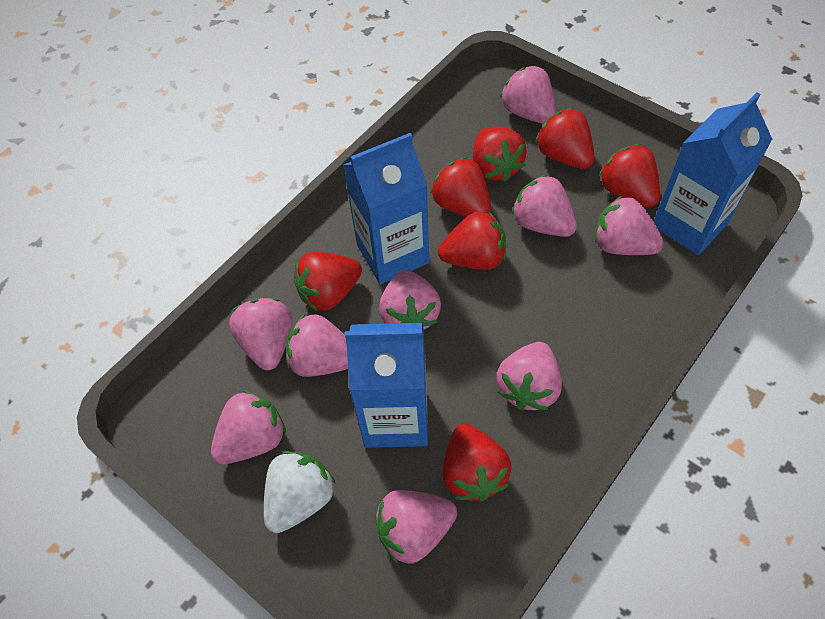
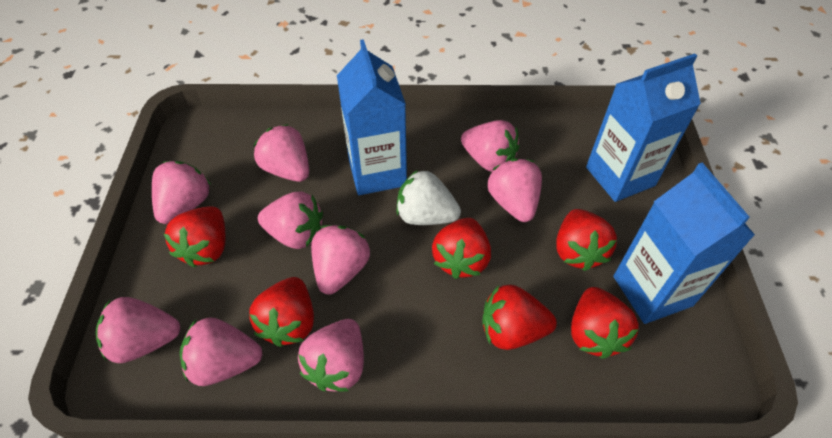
red strawberry: 7 -> 6

